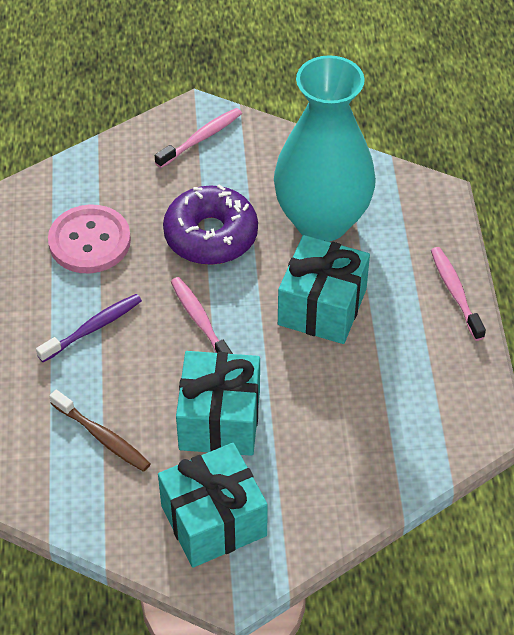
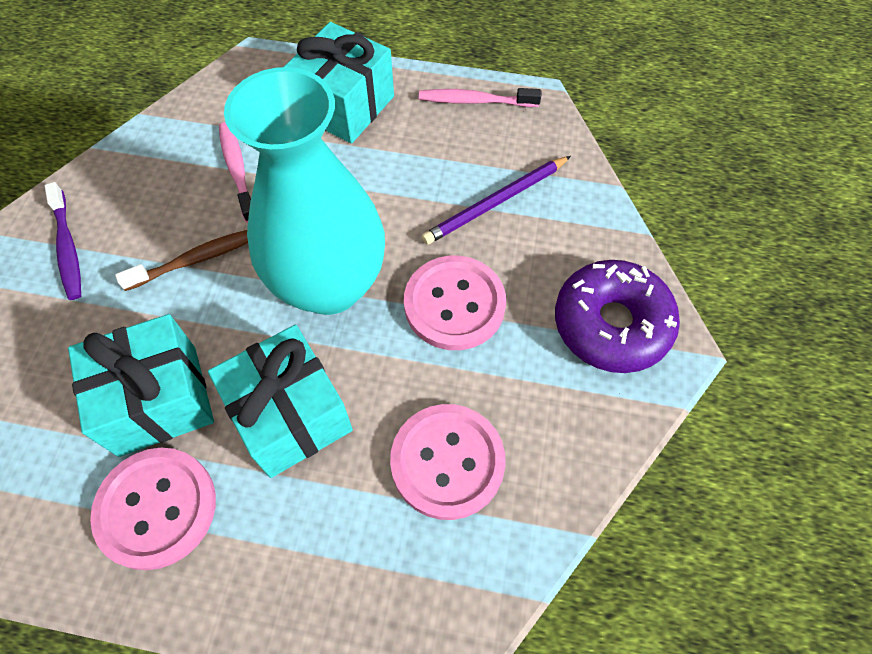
pink button: 1 -> 3
pink toothbrush: 3 -> 2
purple pencil: 0 -> 1

